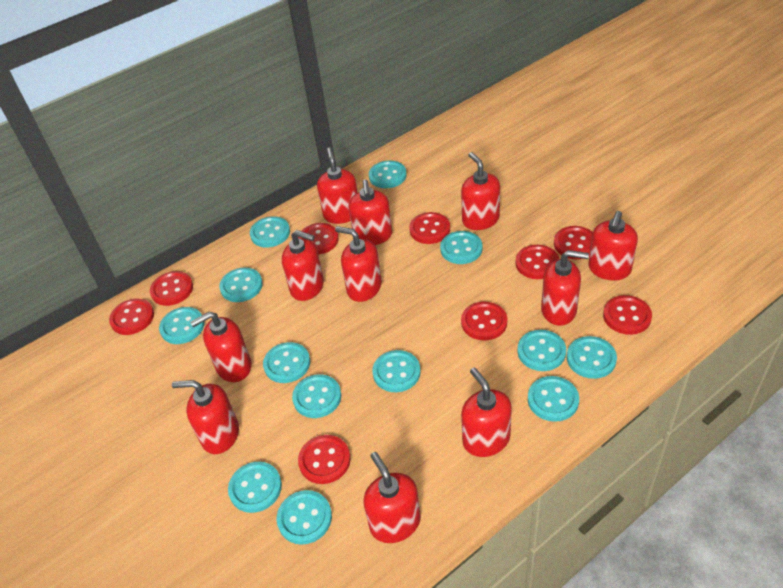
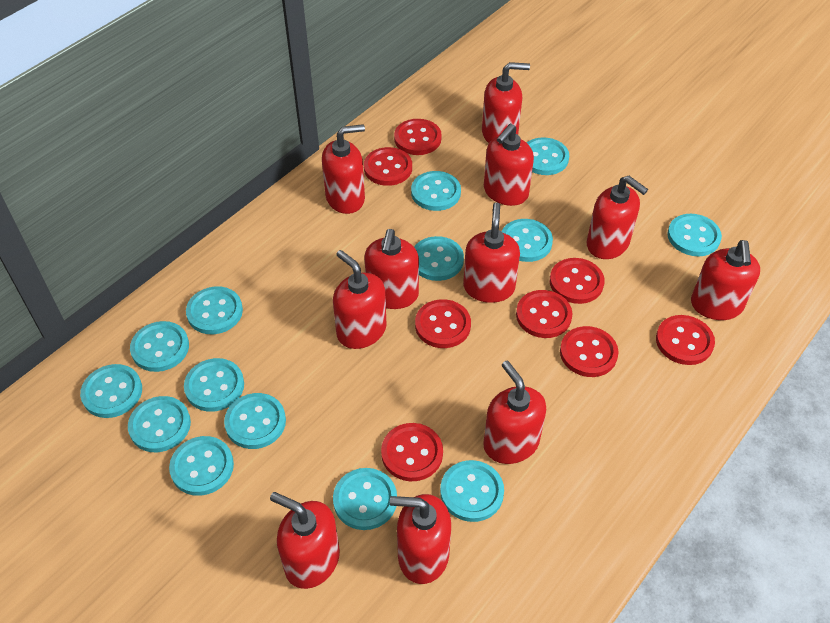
red button: 9 -> 8
turquoise button: 13 -> 14

